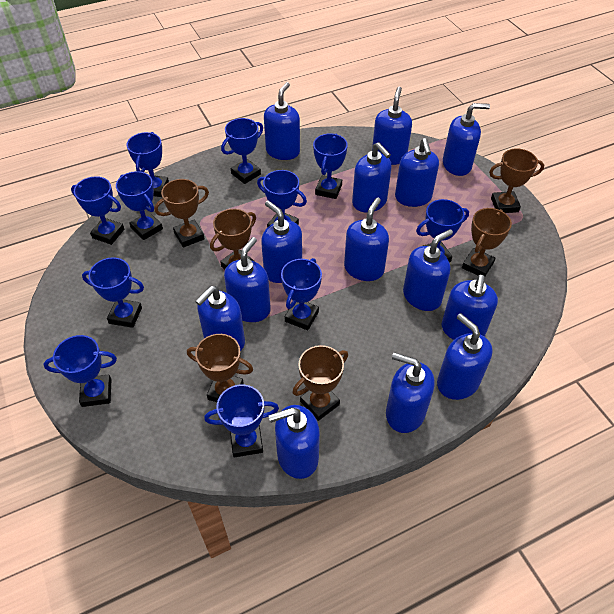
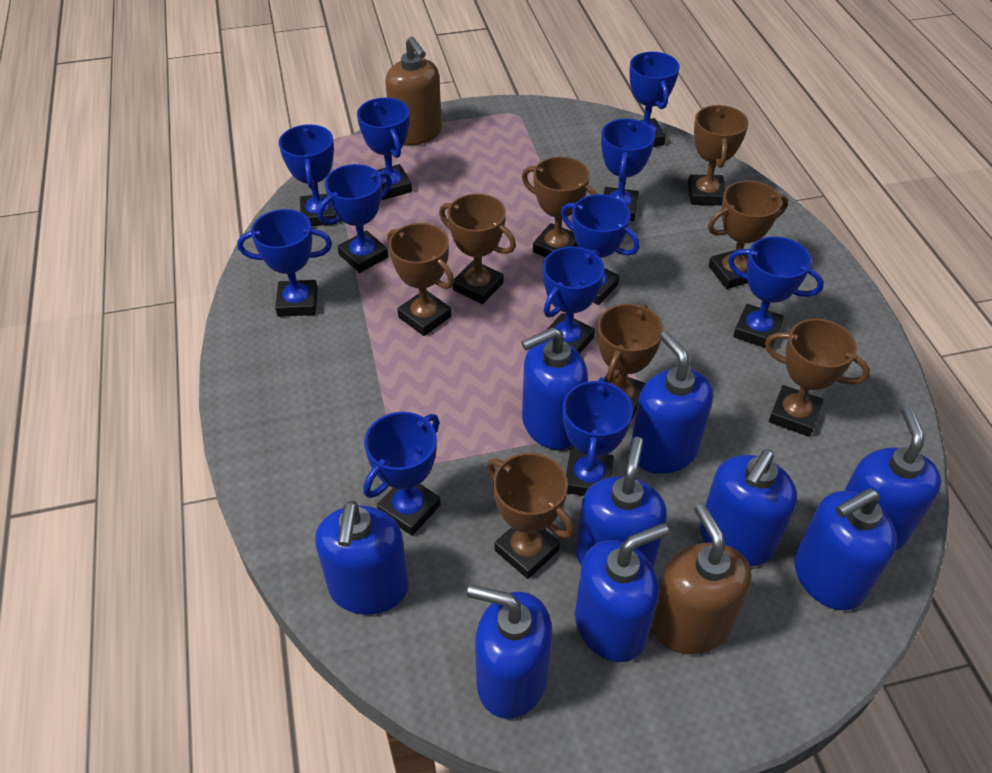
blue soap dispenser: 14 -> 9
brown soap dispenser: 0 -> 2
brown trophy: 6 -> 8

